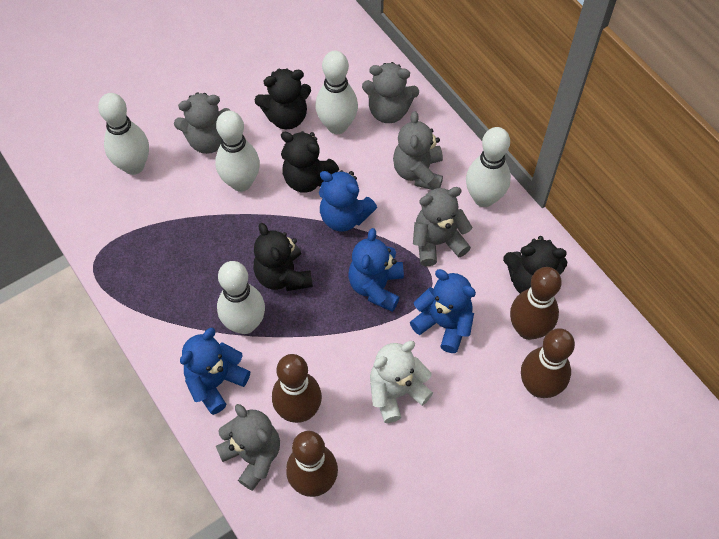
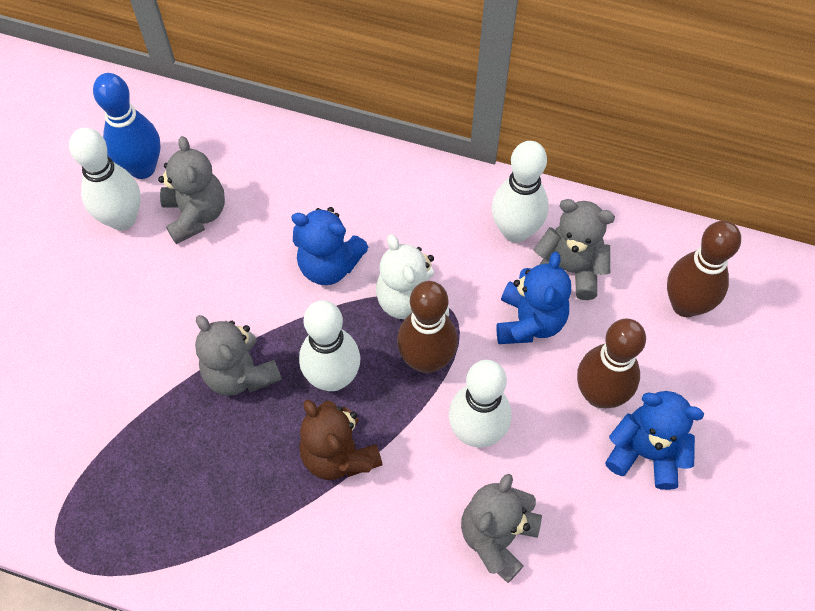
black teddy bear: 4 -> 0
blue bowling pin: 0 -> 1
blue teddy bear: 4 -> 3
brown bowling pin: 4 -> 3
brown teddy bear: 0 -> 1
grey teddy bear: 5 -> 4
white bowling pin: 5 -> 4

